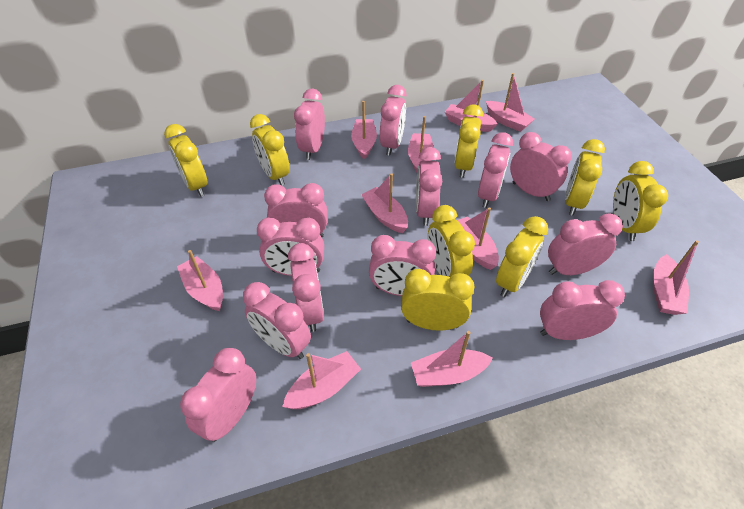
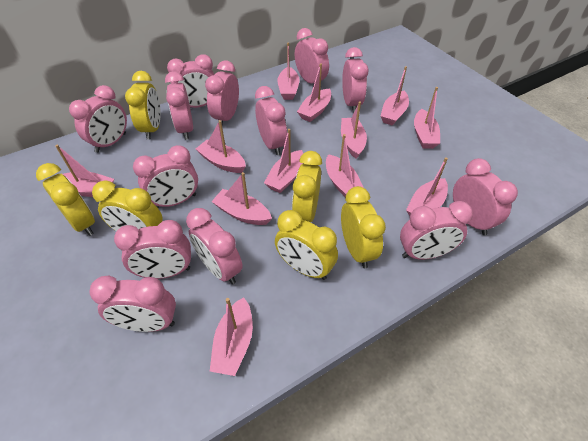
pink boat: 10 -> 12
yellow clock: 8 -> 6

